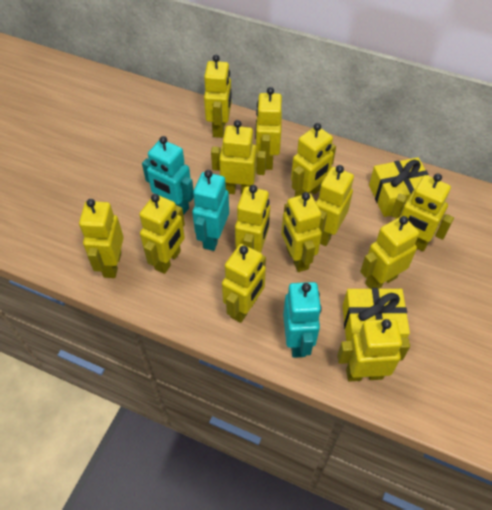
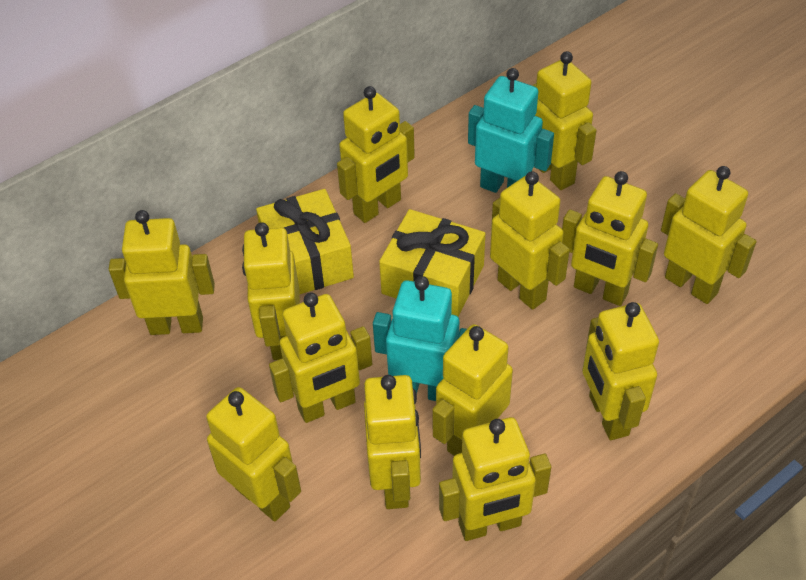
turquoise robot: 3 -> 2

